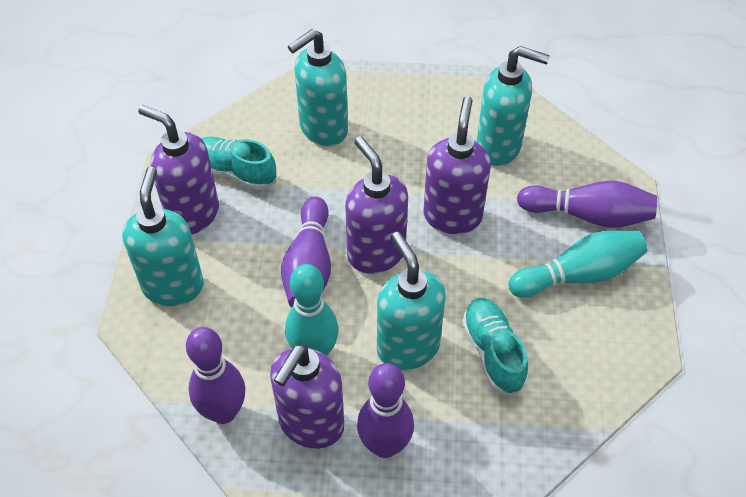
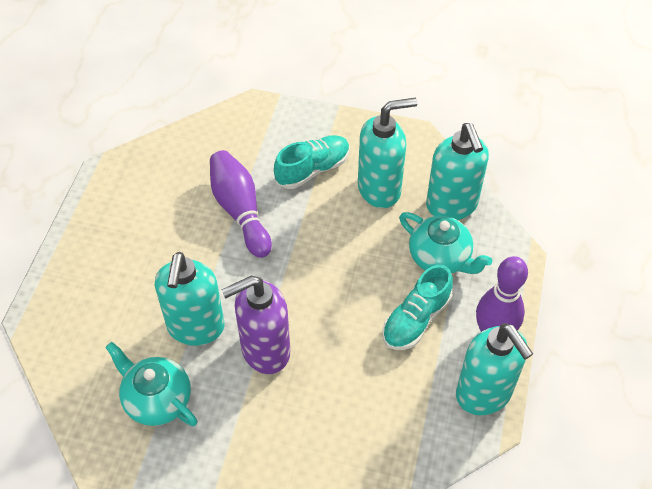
purple bowling pin: 4 -> 2
purple soap dispenser: 4 -> 1
turquoise bowling pin: 2 -> 0
turquoise teapot: 0 -> 2

